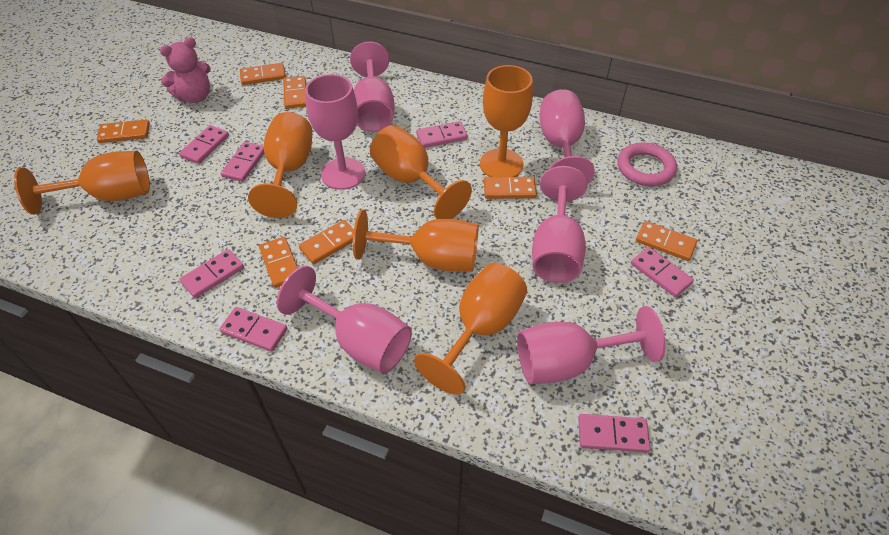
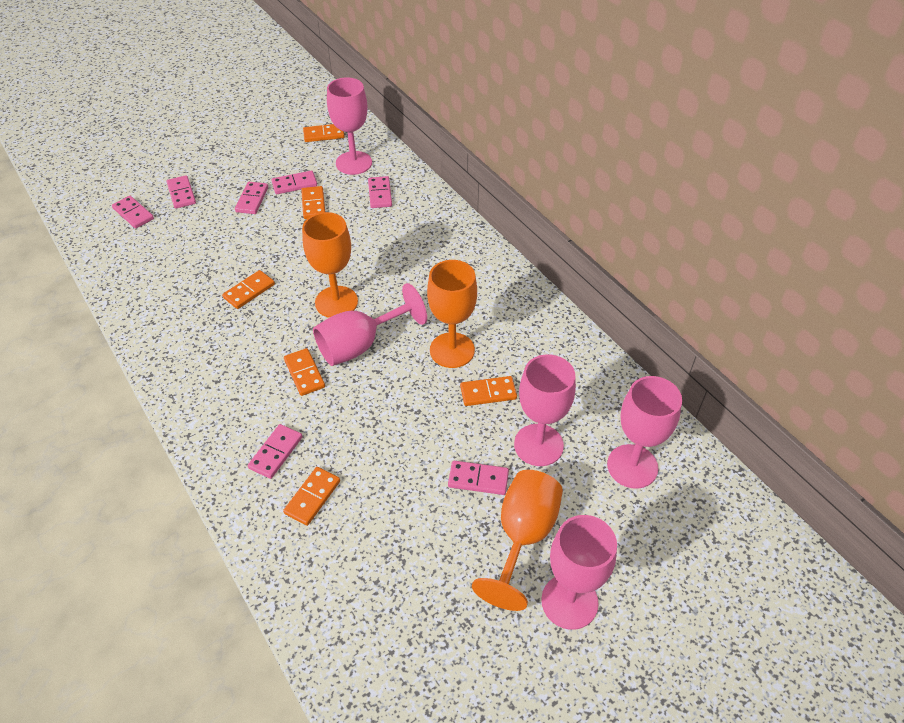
orange domino: 7 -> 6
orange goblet: 6 -> 3
pink goblet: 6 -> 5
pink ring: 1 -> 0
pink teddy bear: 1 -> 0

